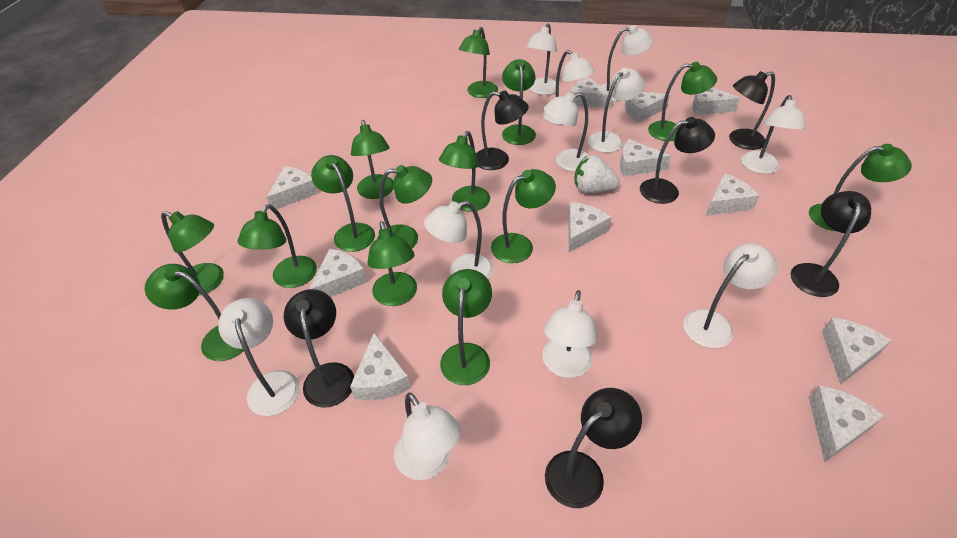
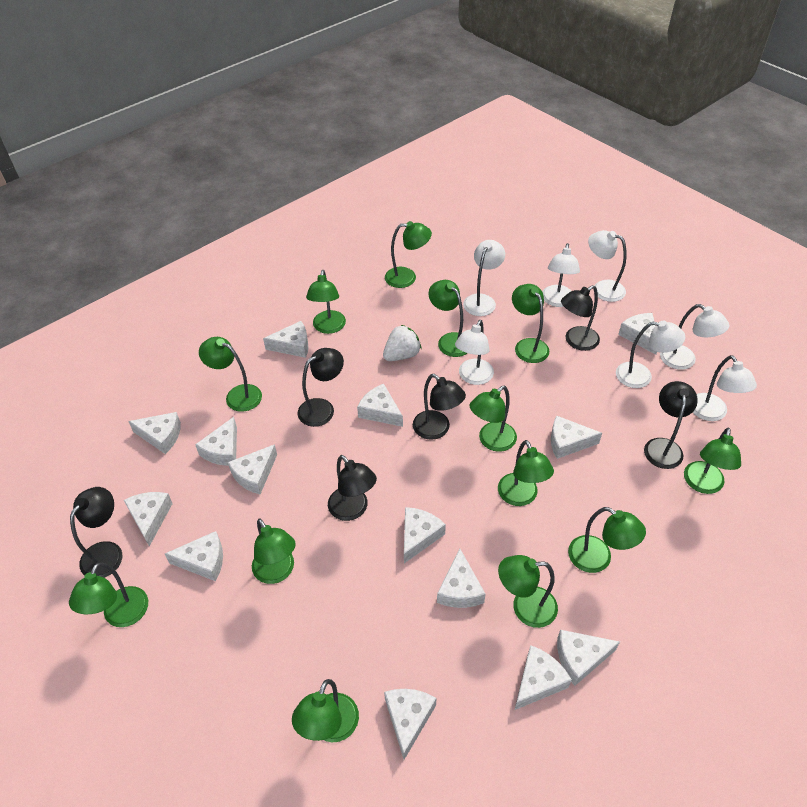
green lamp: 14 -> 13
white cheese: 11 -> 14
white lamp: 11 -> 7

